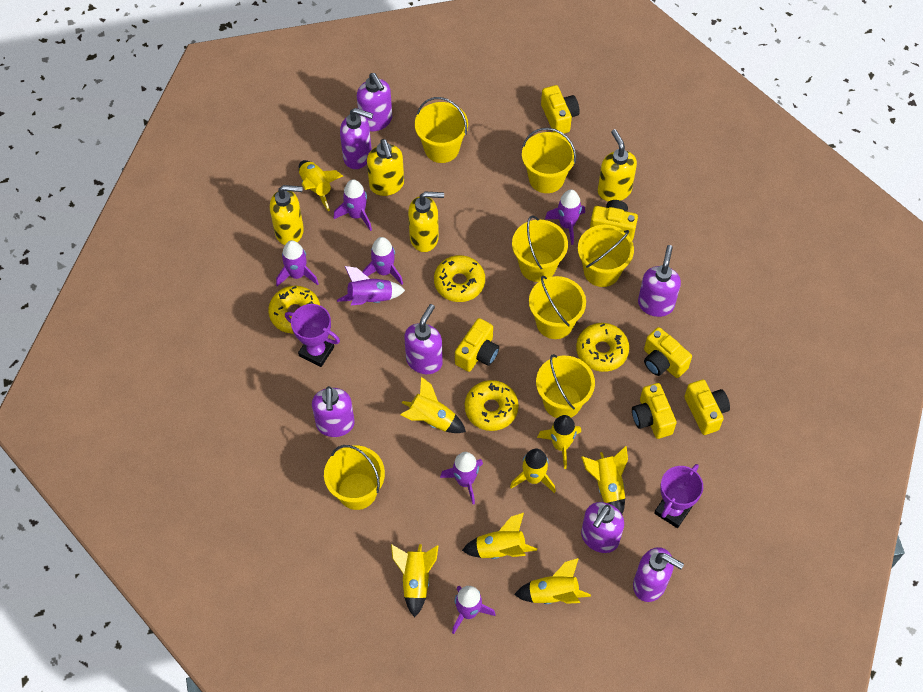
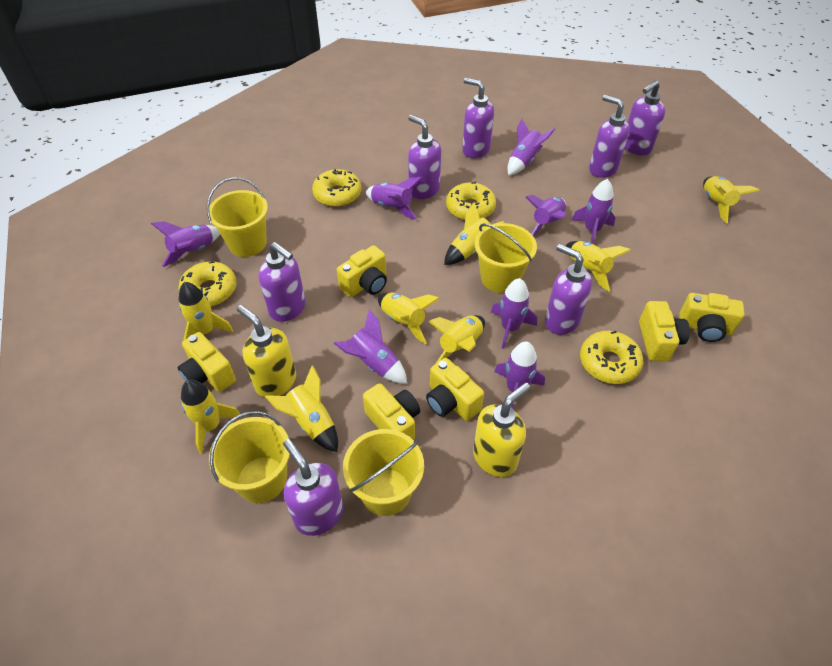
purple rocket: 7 -> 8
purple trophy: 2 -> 0
yellow bucket: 7 -> 4
yellow soap dispenser: 4 -> 2

